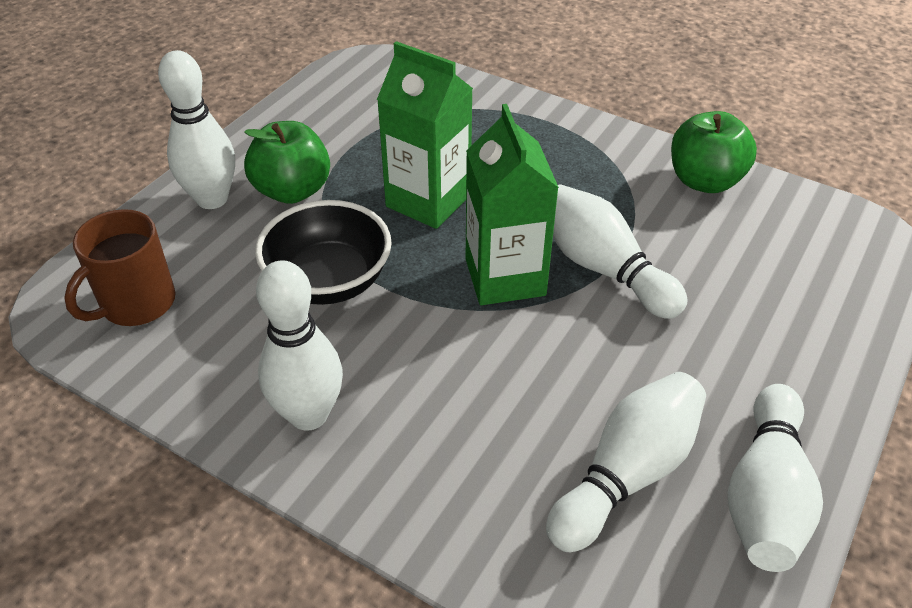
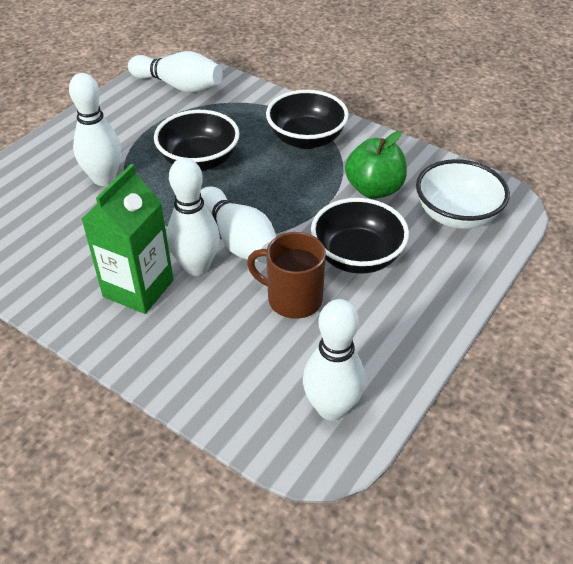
black bowl: 1 -> 3
green apple: 2 -> 1
green carton: 2 -> 1
white bowl: 0 -> 1

